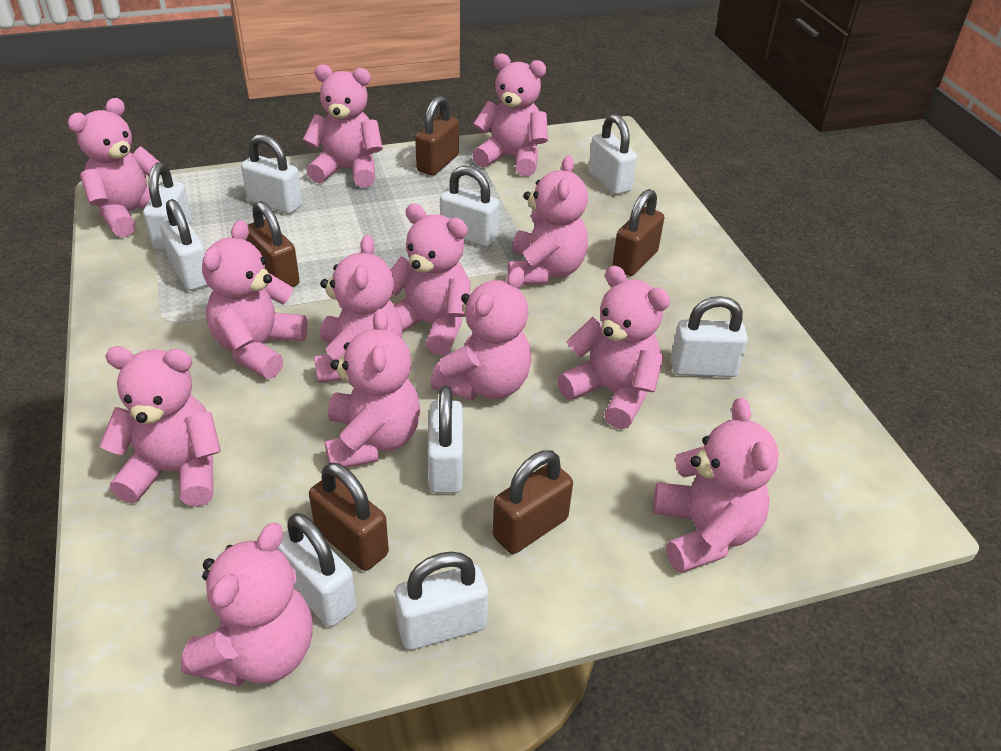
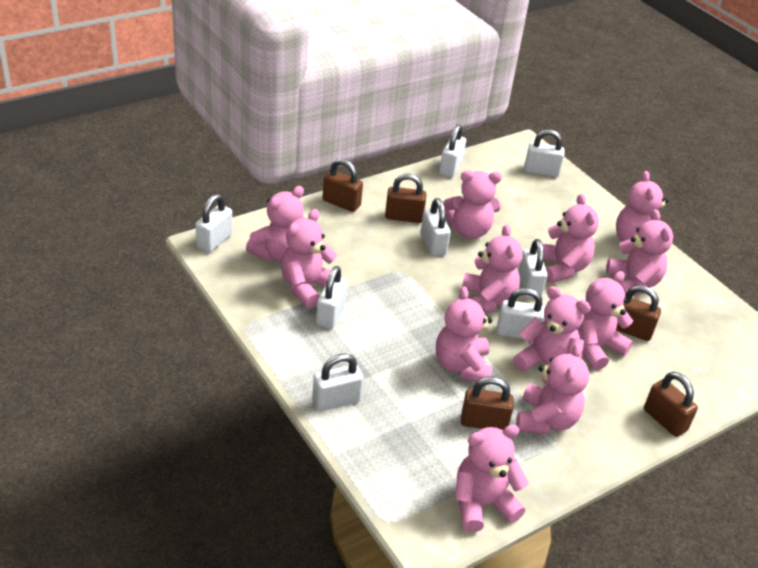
pink teddy bear: 13 -> 12
white padlock: 9 -> 8

